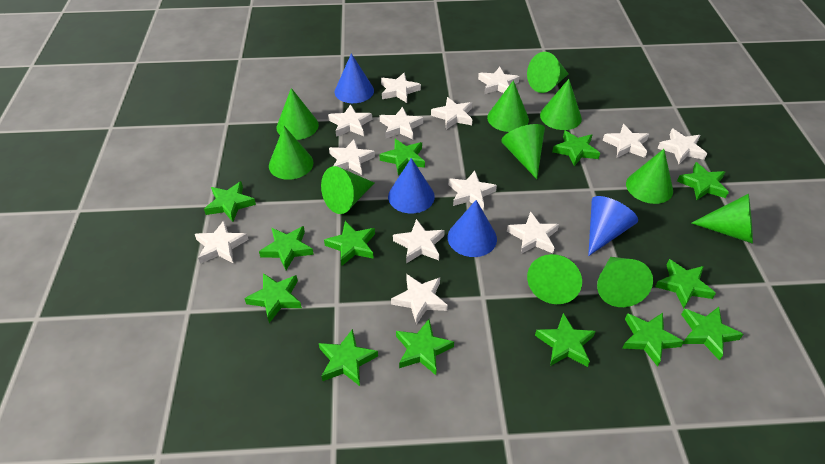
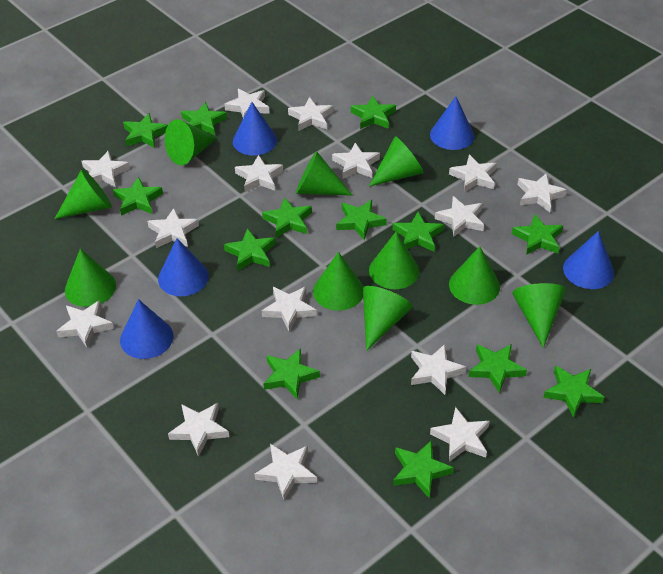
blue cone: 4 -> 5
green cone: 11 -> 10
white star: 13 -> 15

